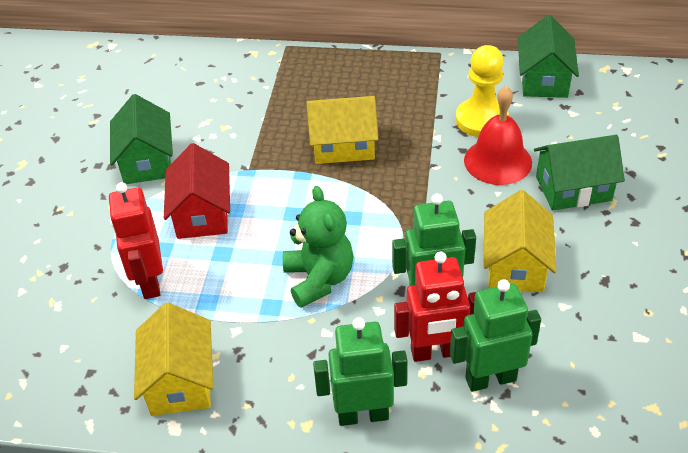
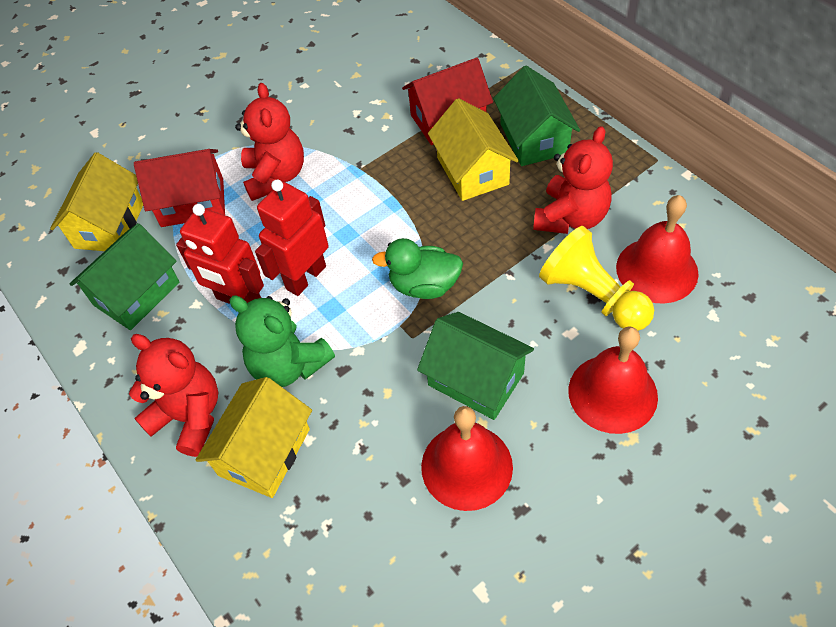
green duck: 0 -> 1
green robot: 3 -> 0
red bell: 1 -> 3
red house: 1 -> 2
red teddy bear: 0 -> 3

